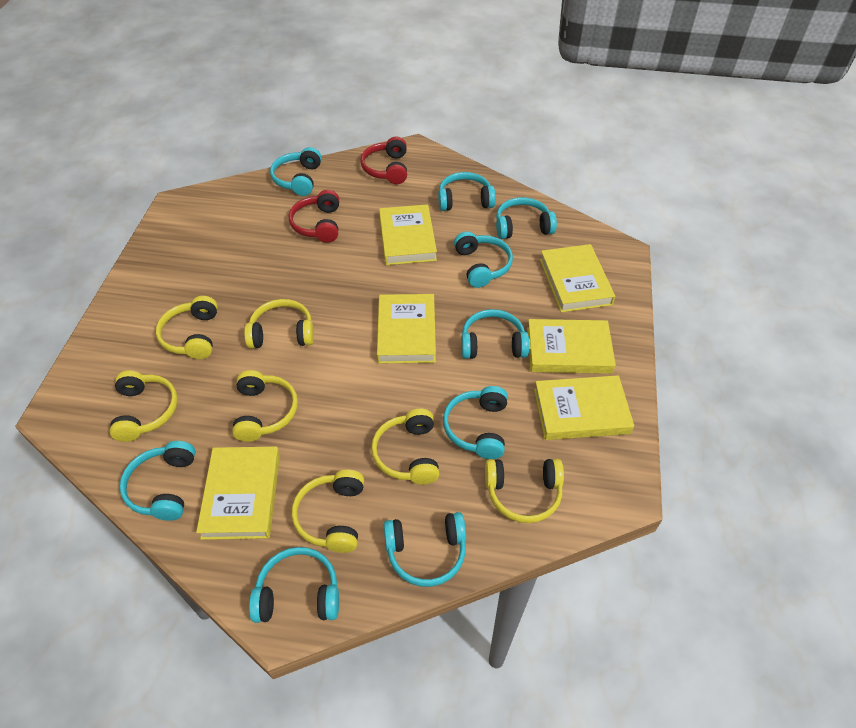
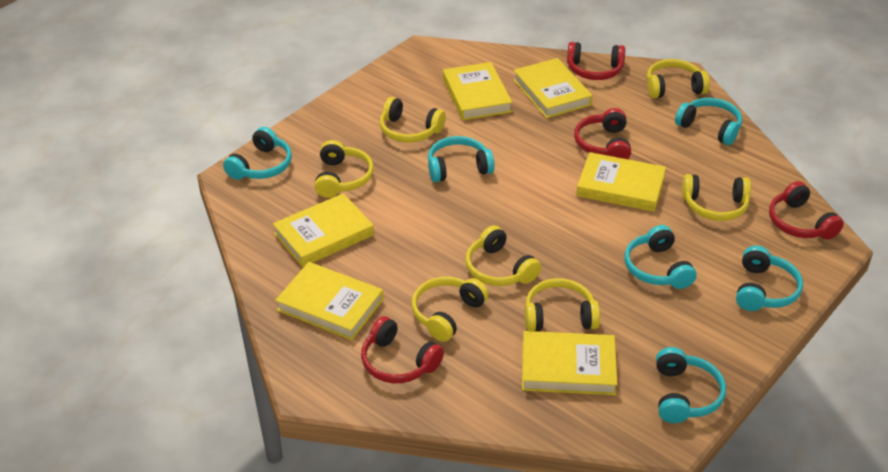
red headphones: 2 -> 4
turquoise headphones: 9 -> 6

